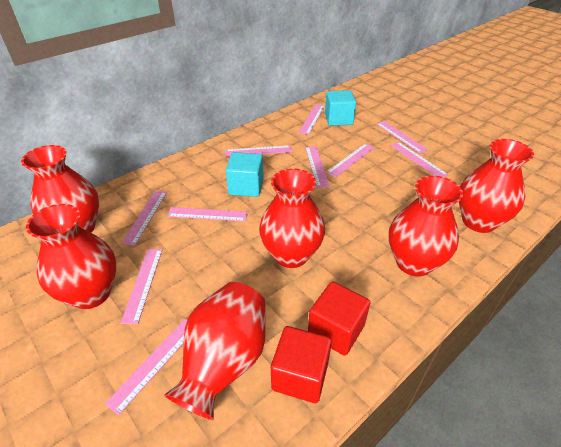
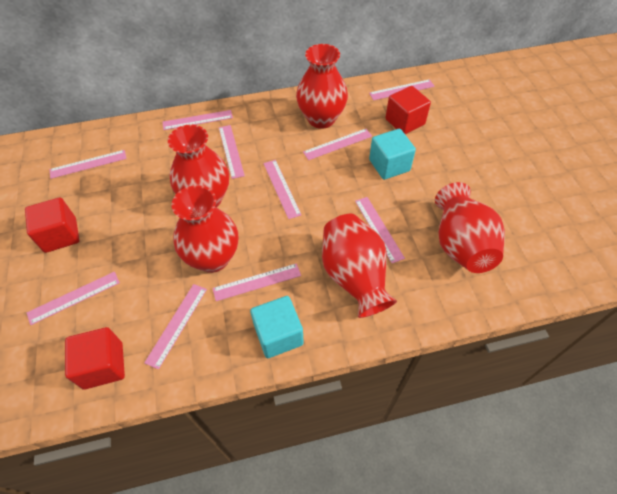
red cube: 2 -> 3
red vase: 6 -> 5

